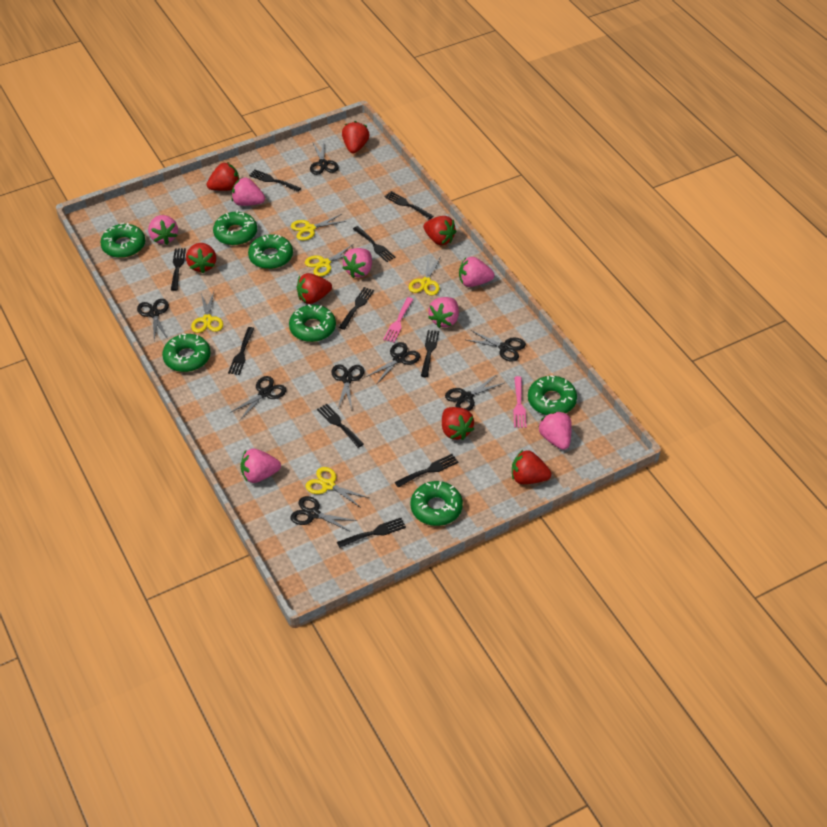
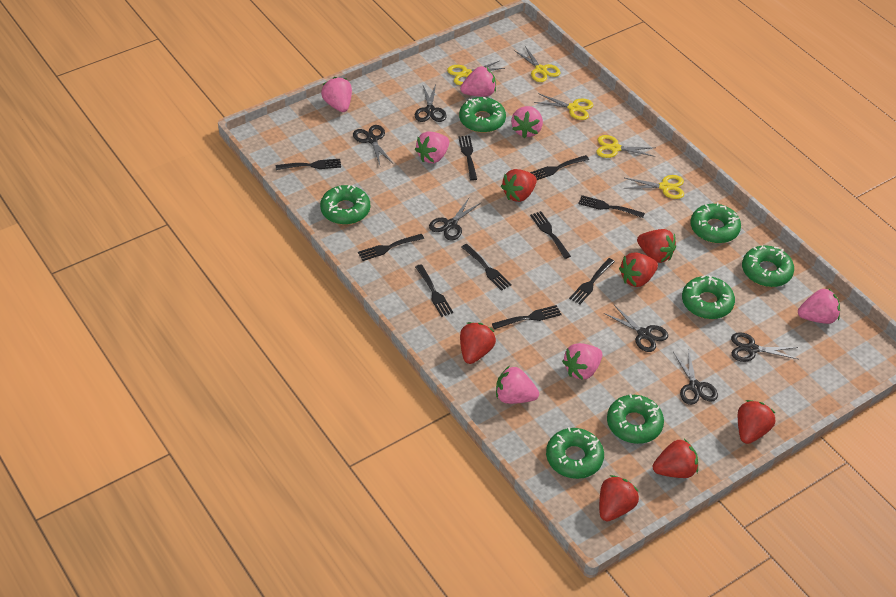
black scissors: 8 -> 6
pink fork: 2 -> 0

